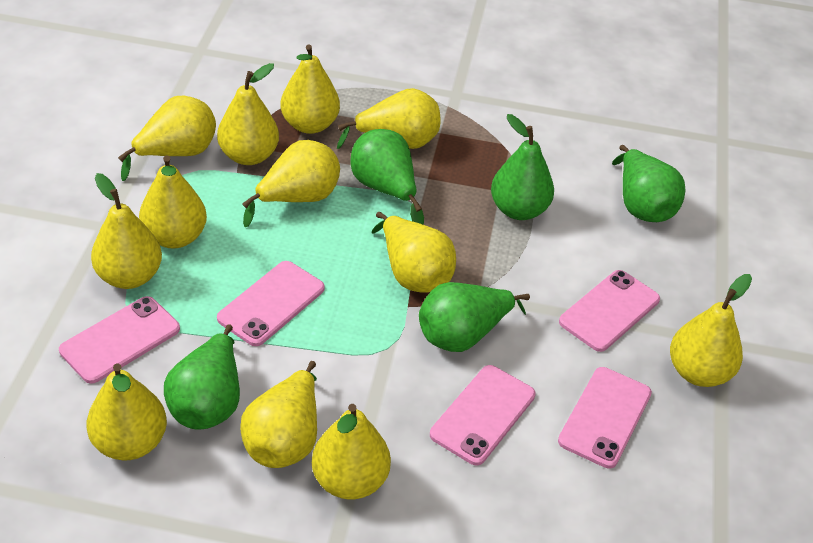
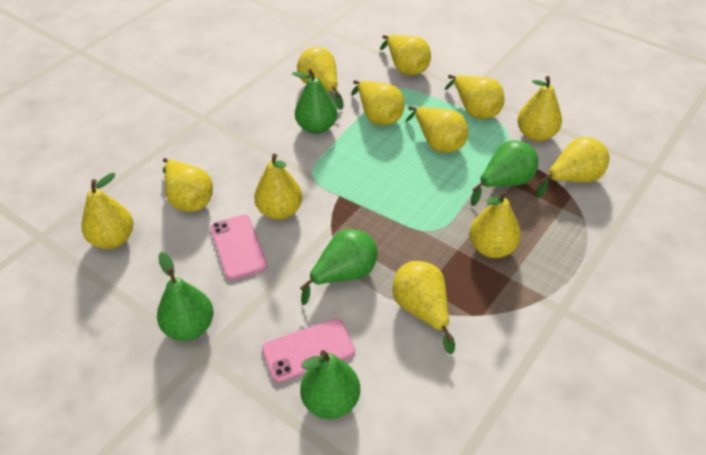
pink phone: 5 -> 2

